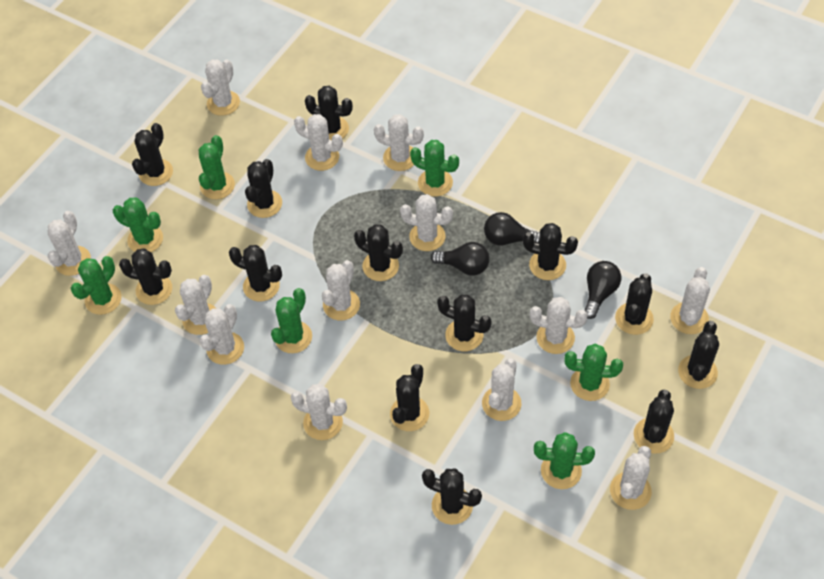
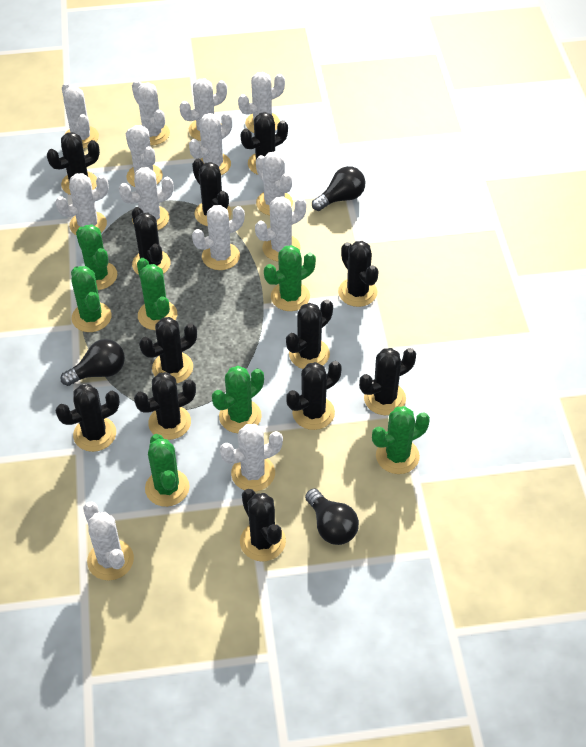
black cactus: 13 -> 12

